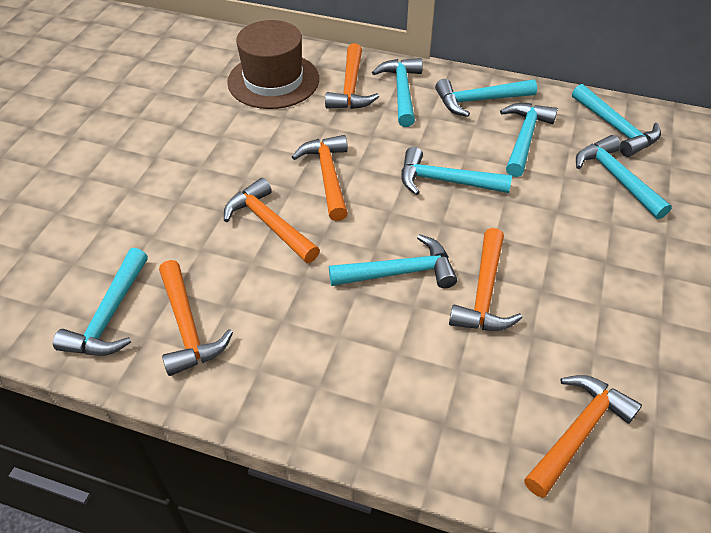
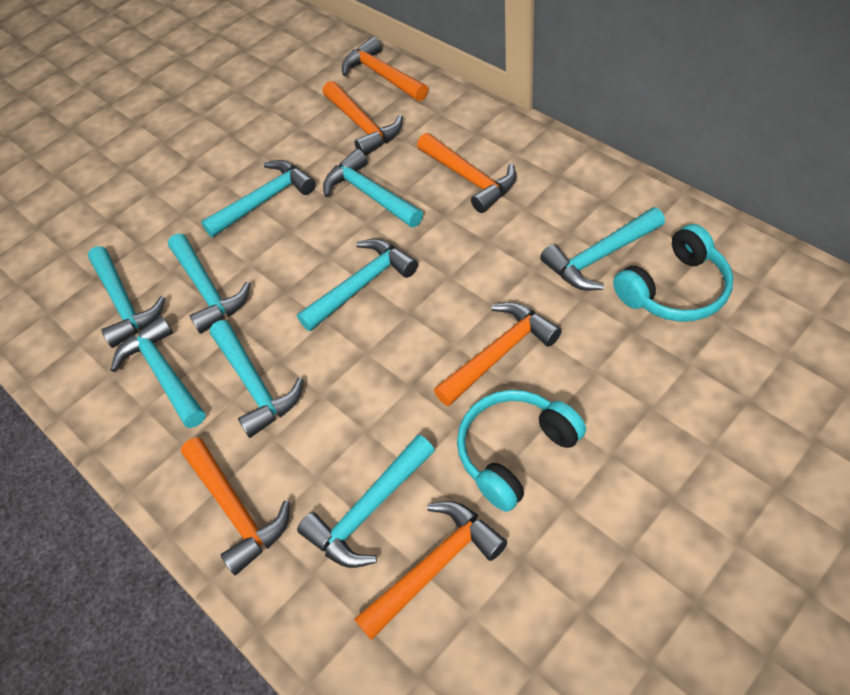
brown hat: 1 -> 0
turquoise hammer: 8 -> 9
turquoise headphones: 0 -> 2

